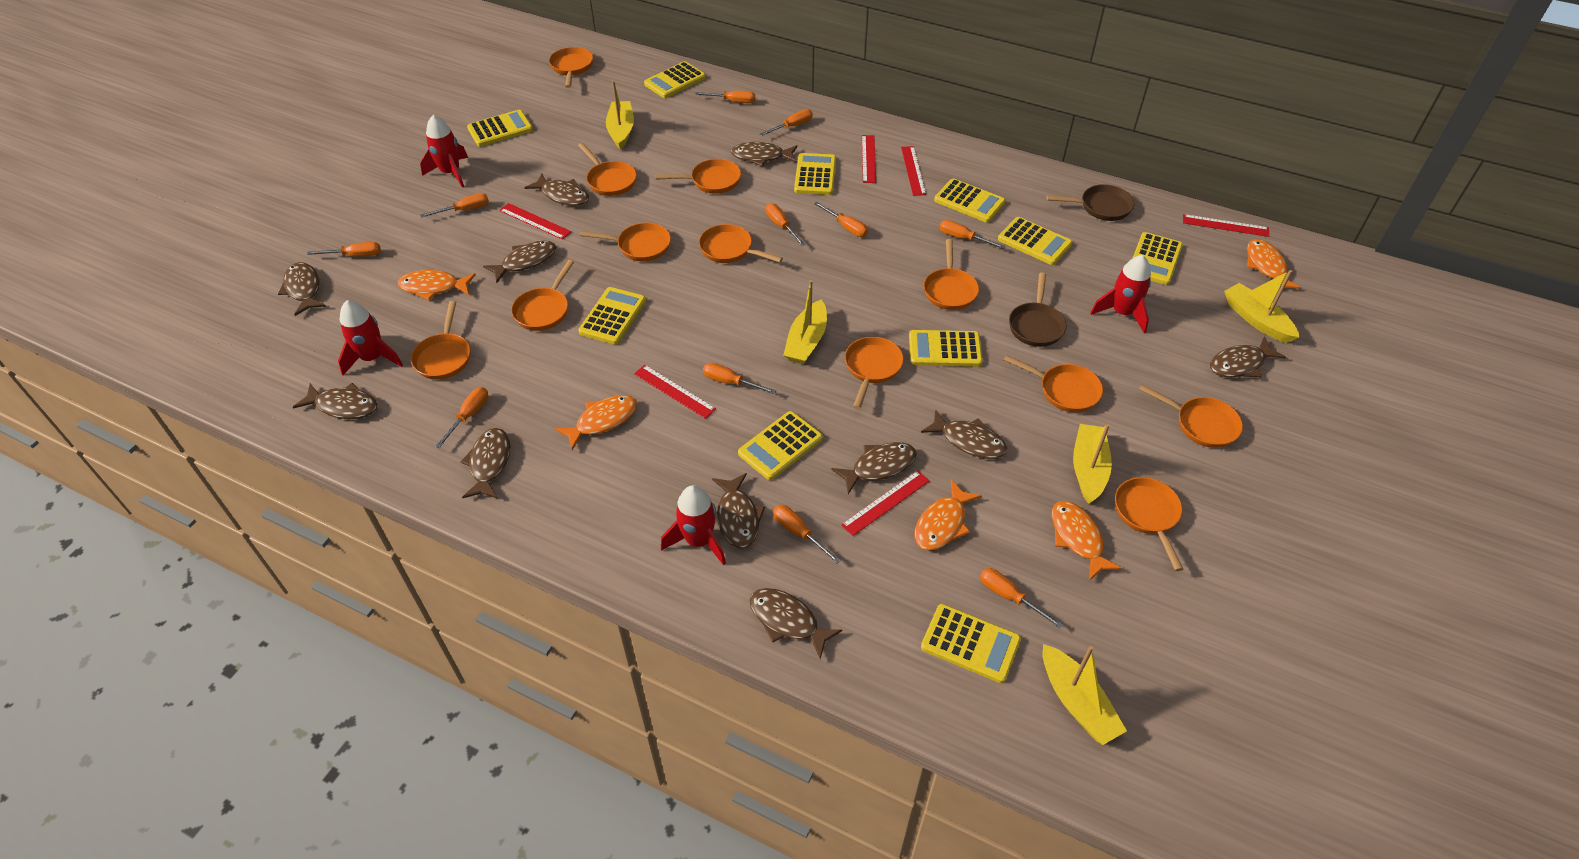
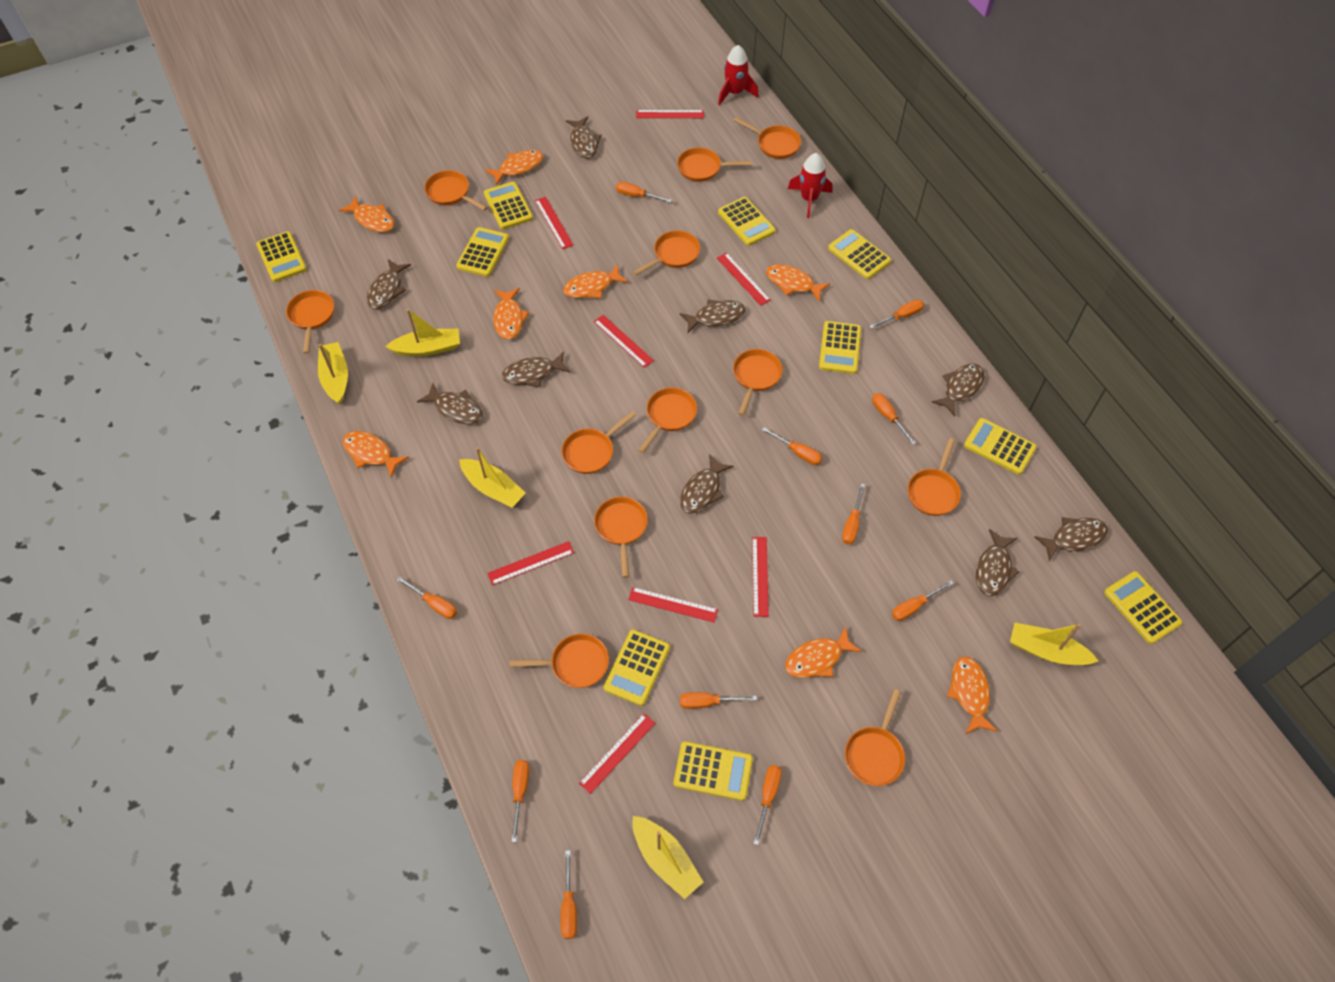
brown fish: 11 -> 9
brown pan: 2 -> 0
orange fish: 5 -> 8
red rocket: 4 -> 2
red ruler: 6 -> 8

